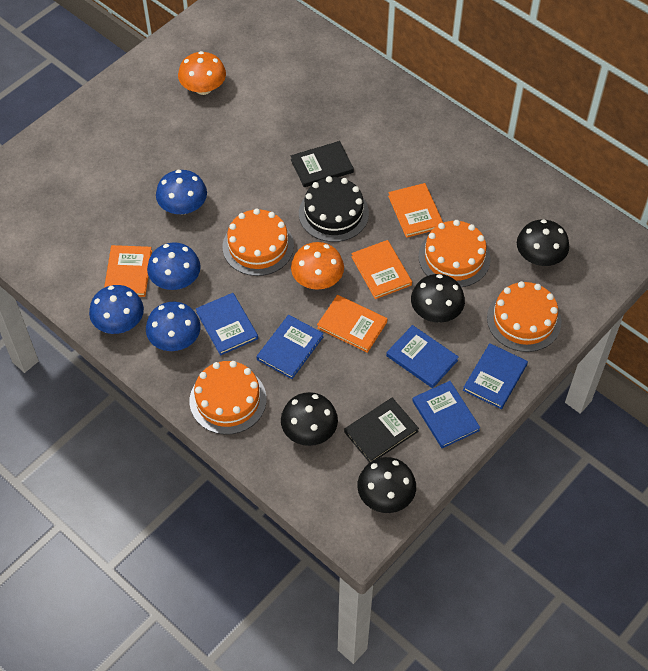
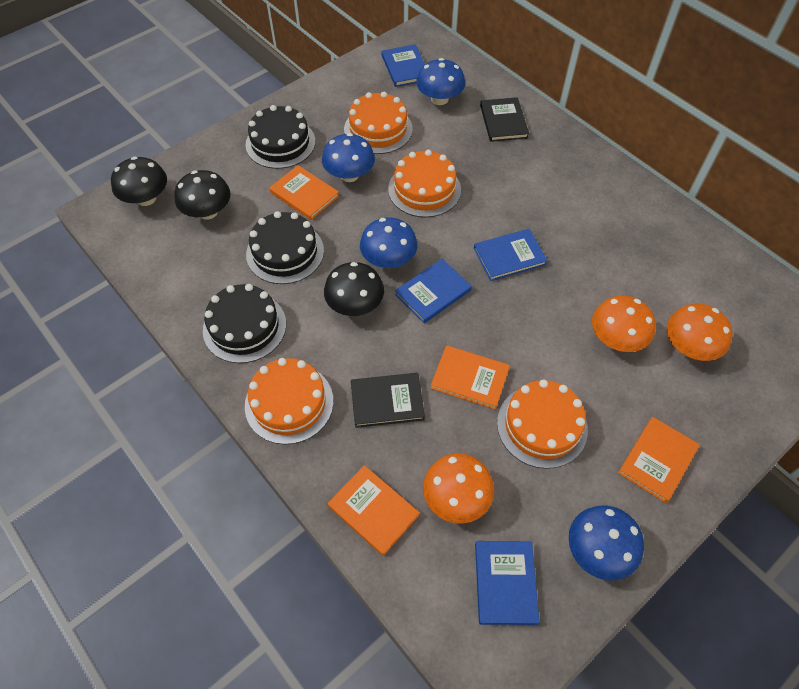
black cake: 1 -> 3
black mushroom: 4 -> 3
blue book: 5 -> 4
orange mushroom: 2 -> 3

